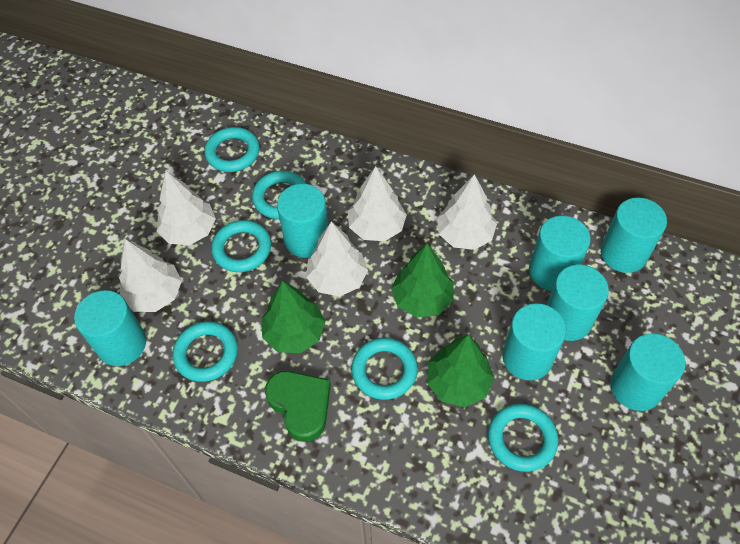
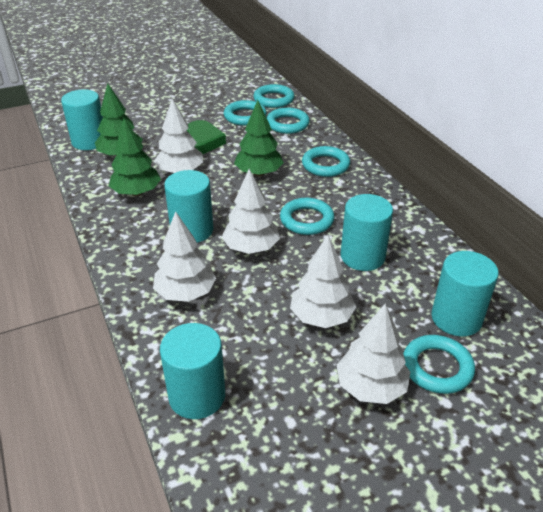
turquoise cylinder: 7 -> 5

